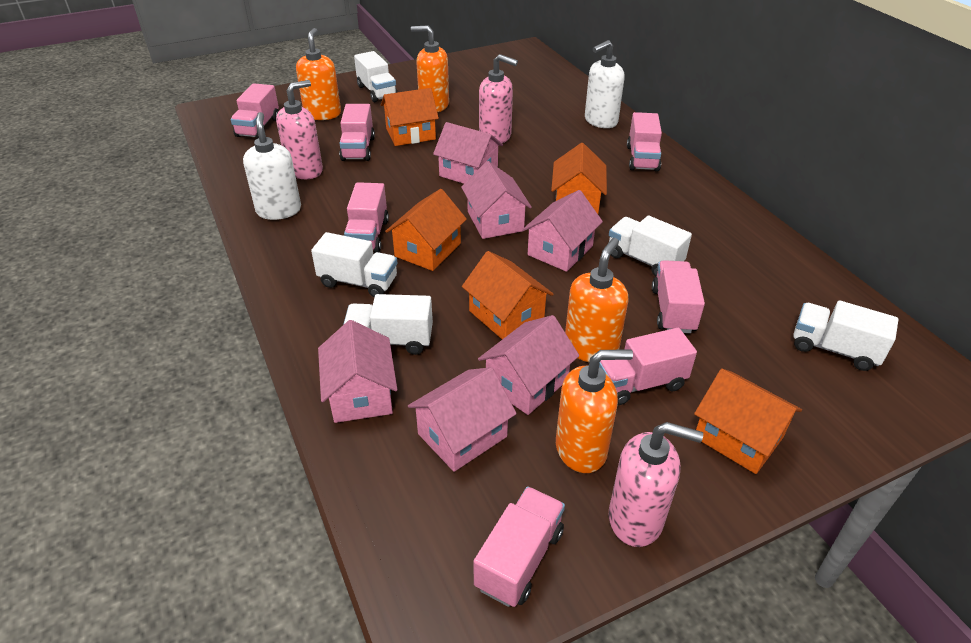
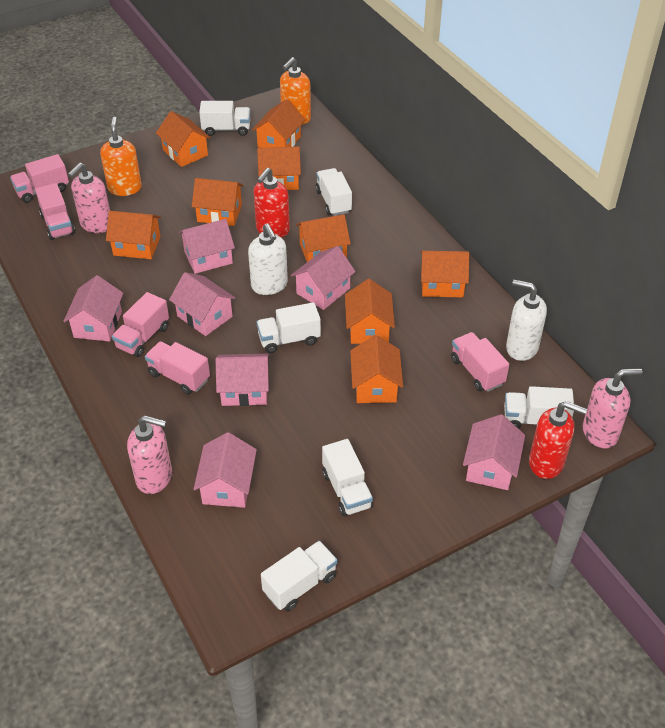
orange house: 5 -> 9
orange soap dispenser: 4 -> 2
pink house: 6 -> 7
pink truck: 7 -> 5
red soap dispenser: 0 -> 2
white truck: 5 -> 6

